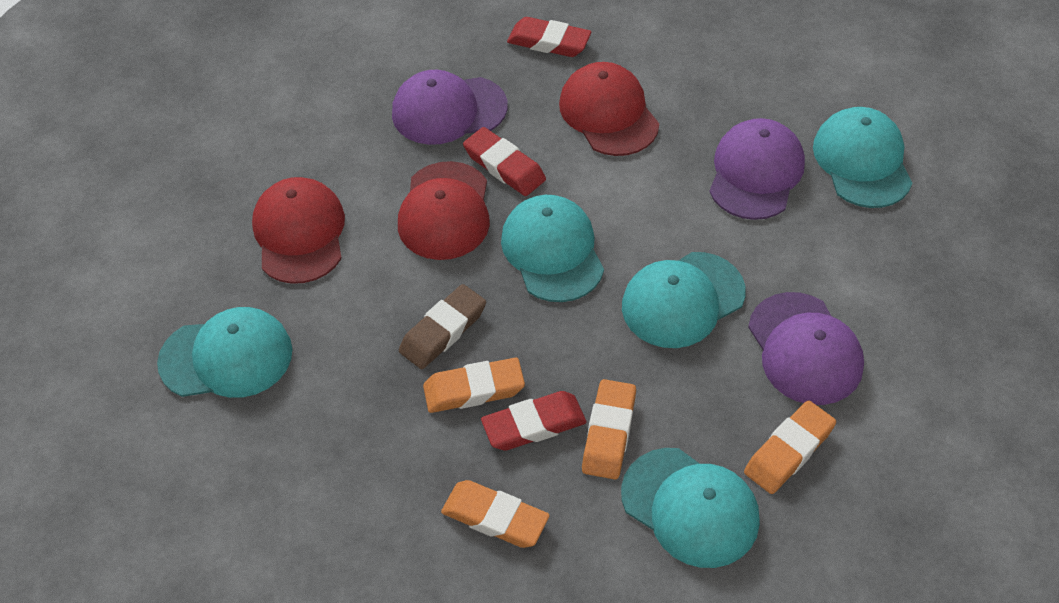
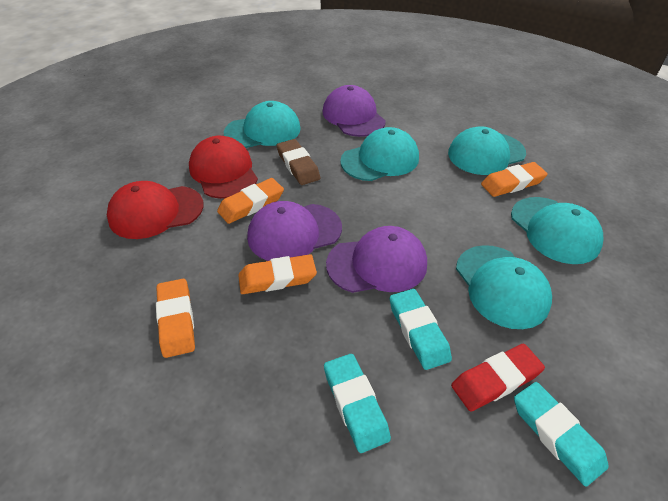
red cap: 3 -> 2
red eraser: 3 -> 1
turquoise eraser: 0 -> 3

